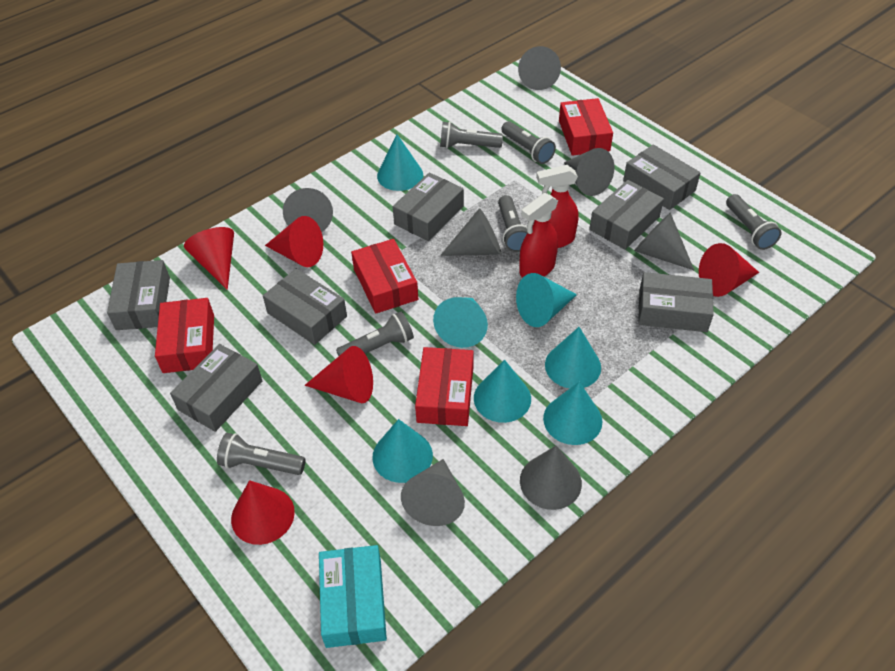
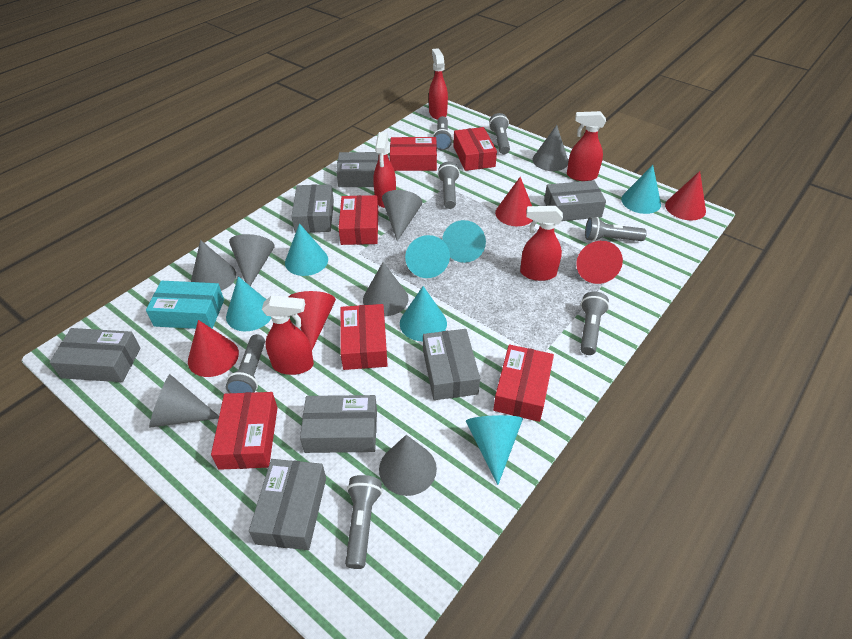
grey flashlight: 6 -> 7
red box: 4 -> 6
red spray bottle: 2 -> 5

